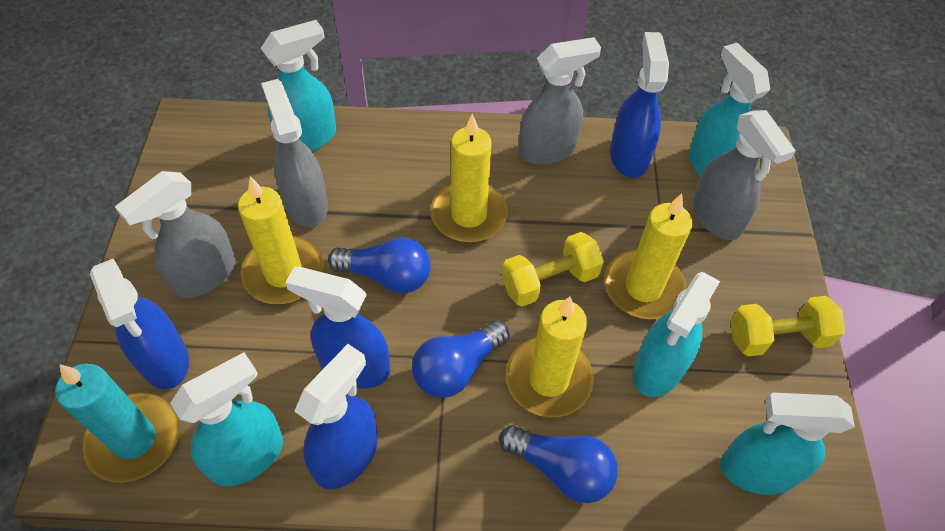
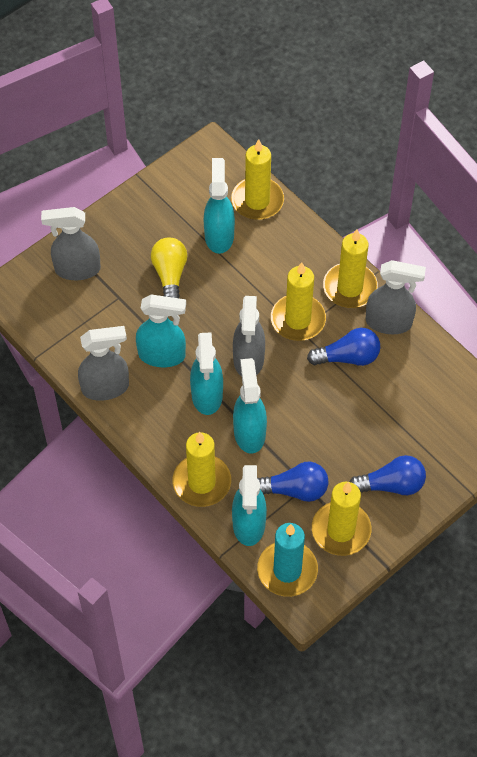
blue spray bottle: 4 -> 0
yellow candle: 4 -> 5
yellow dumbbell: 2 -> 0
yellow light bulb: 0 -> 1

